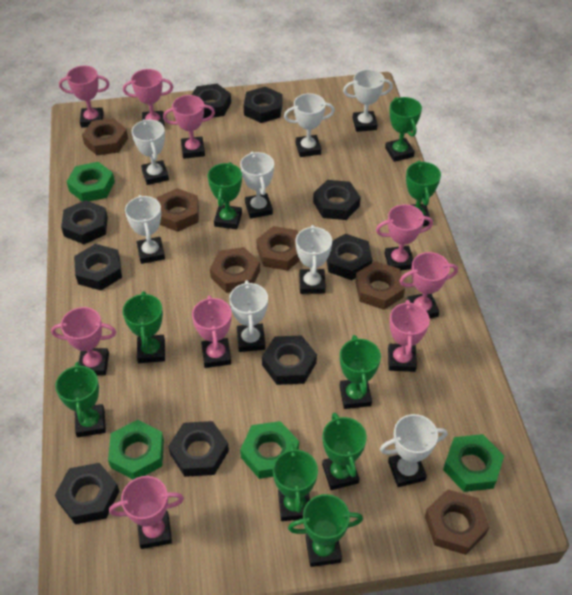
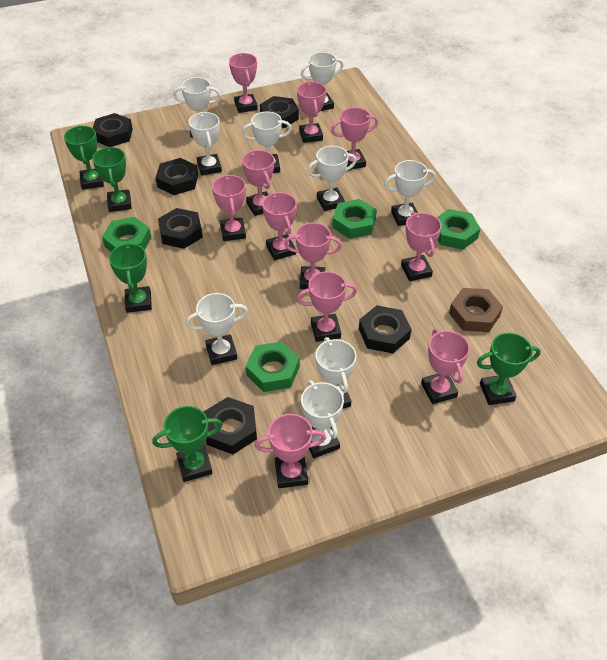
black nut: 9 -> 6
brown nut: 6 -> 1
green trophy: 9 -> 5
pink trophy: 9 -> 11
white trophy: 8 -> 9

